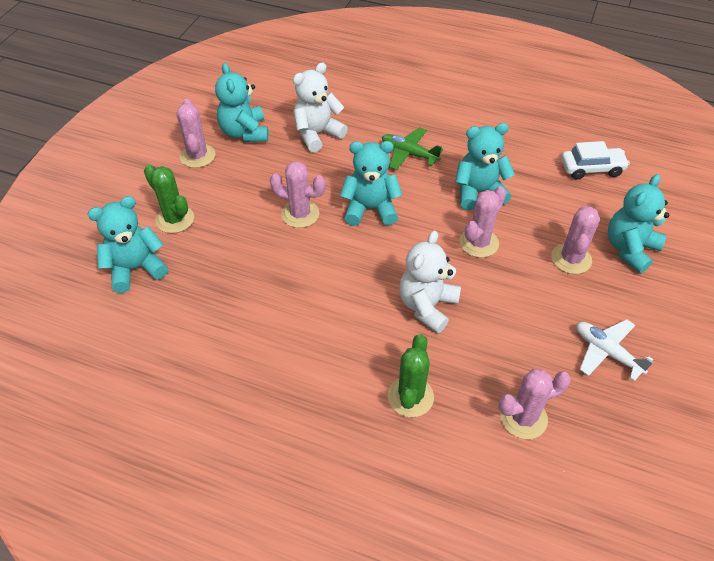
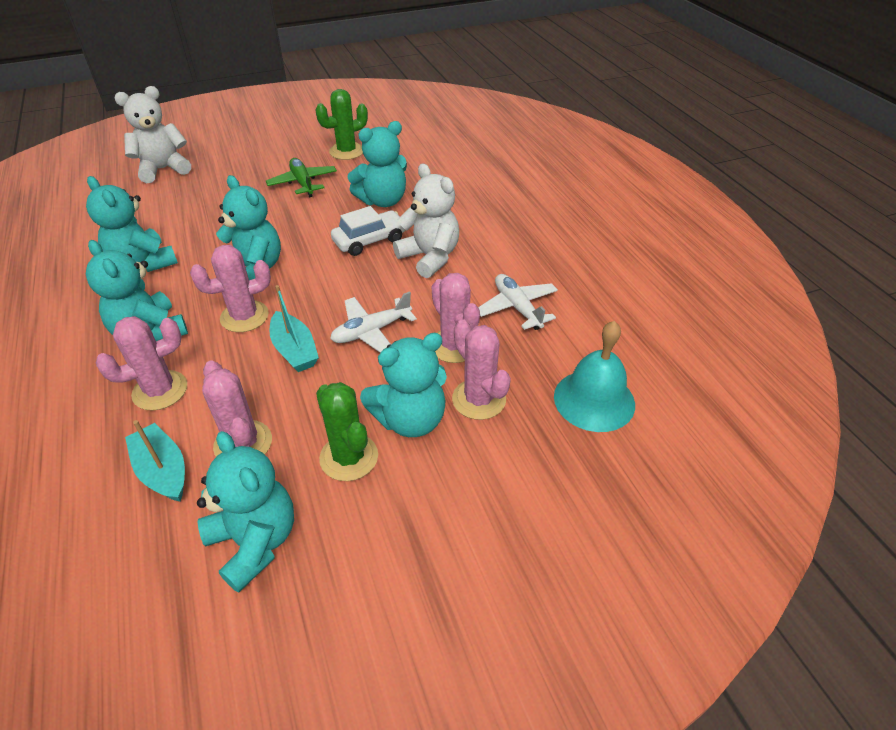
turquoise bell: 0 -> 1
turquoise boat: 0 -> 2
turquoise teddy bear: 5 -> 6
white plane: 1 -> 2

